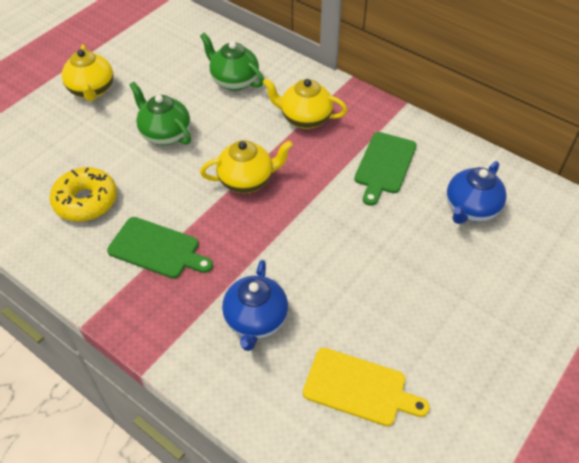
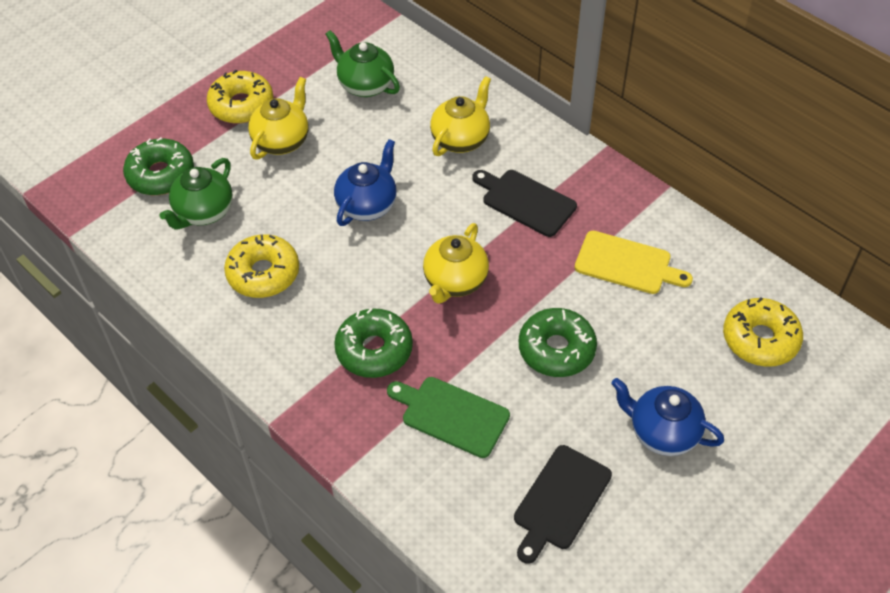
black cutting board: 0 -> 2
green cutting board: 2 -> 1
green donut: 0 -> 3
yellow donut: 1 -> 3

